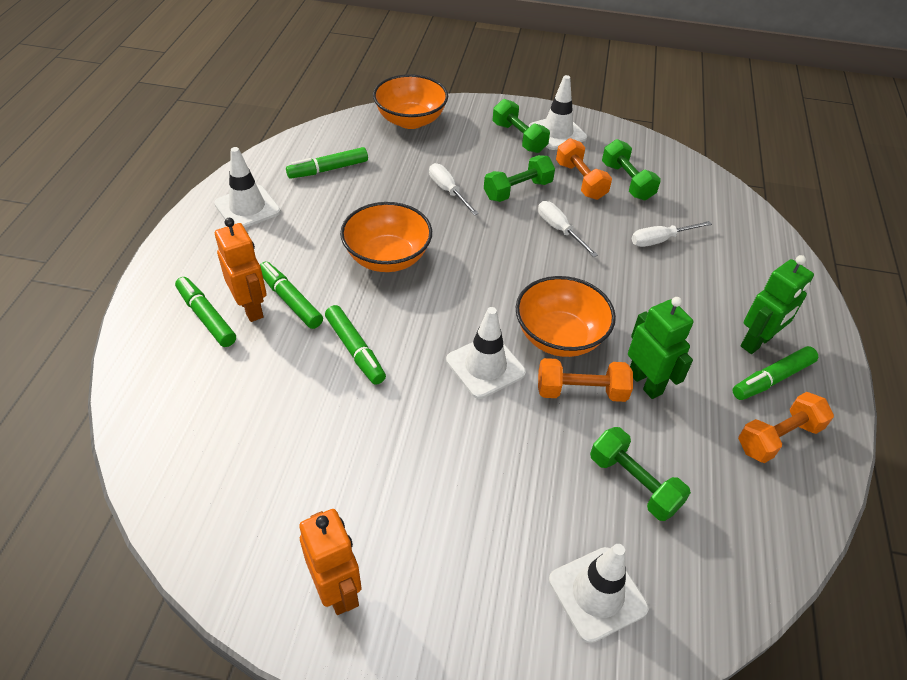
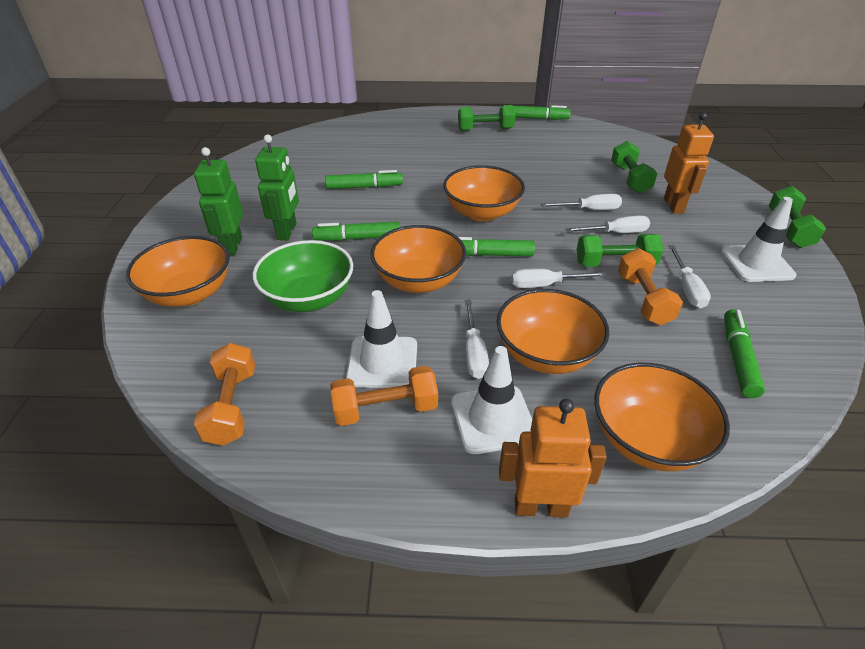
green bowl: 0 -> 1
orange bowl: 3 -> 5
white screwdriver: 3 -> 5
white traffic cone: 4 -> 3

